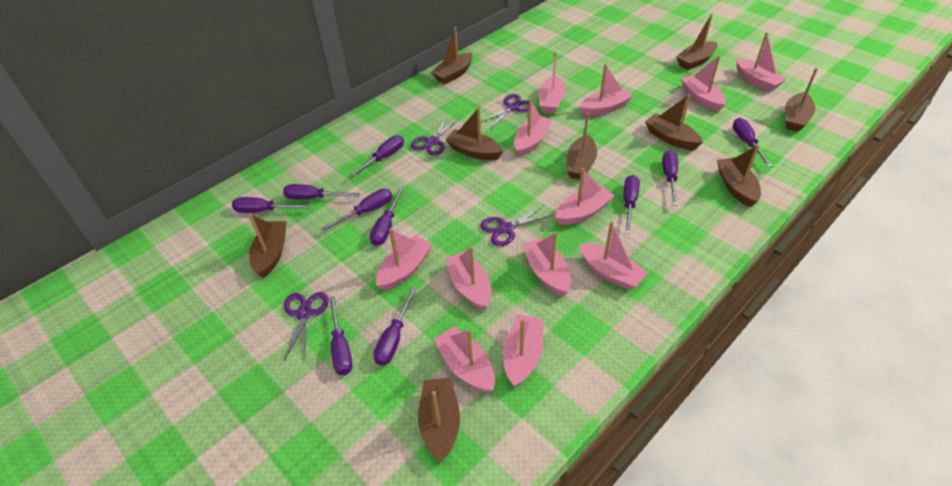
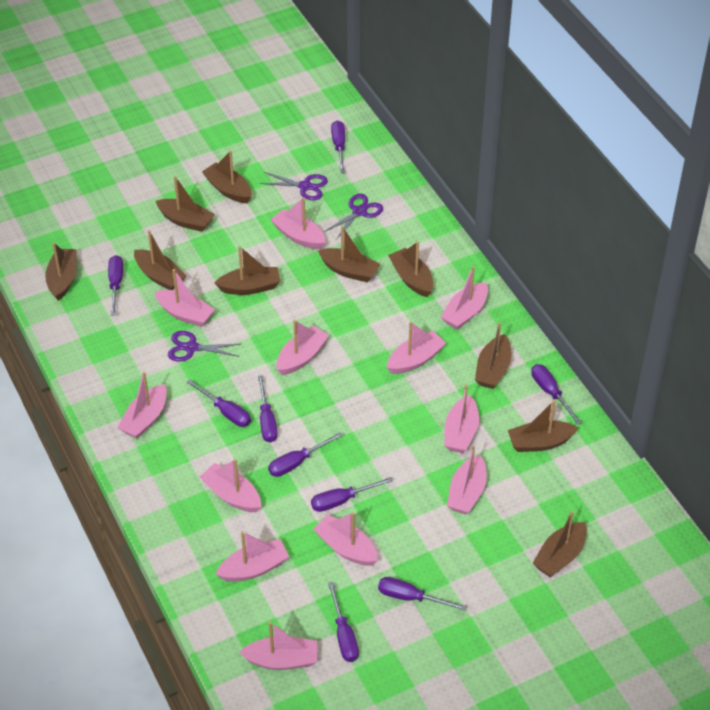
brown boat: 9 -> 10
purple scissors: 4 -> 3
purple screwdriver: 10 -> 9

